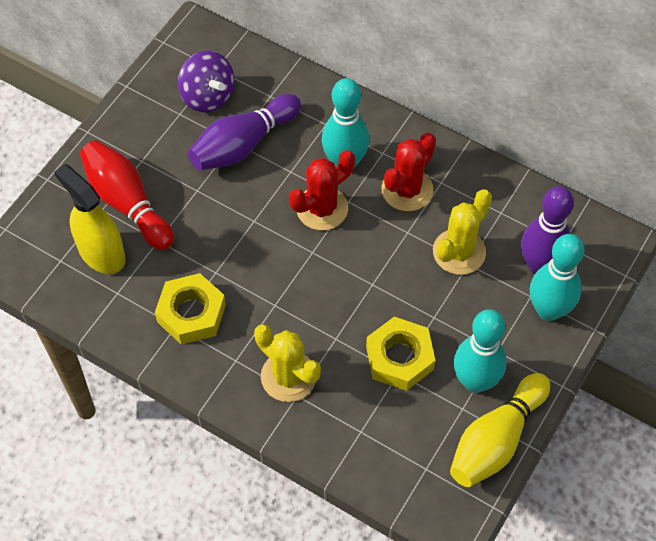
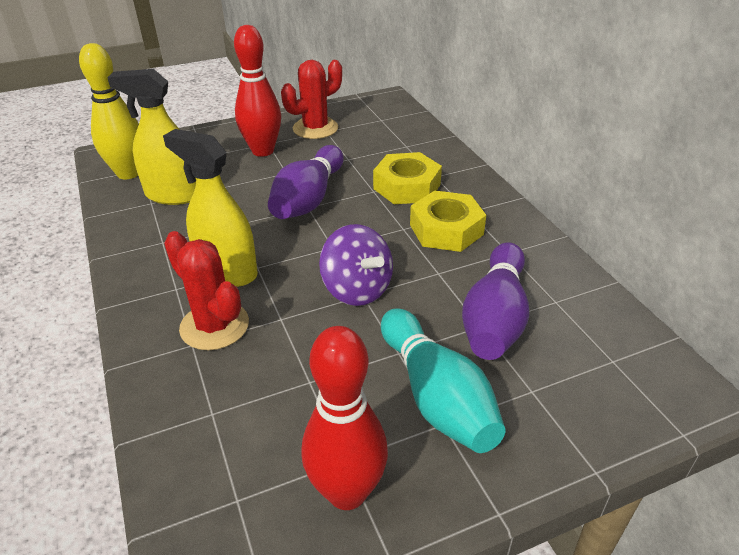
red bowling pin: 1 -> 2
turquoise bowling pin: 3 -> 1
yellow cactus: 2 -> 0
yellow spray bottle: 1 -> 2

